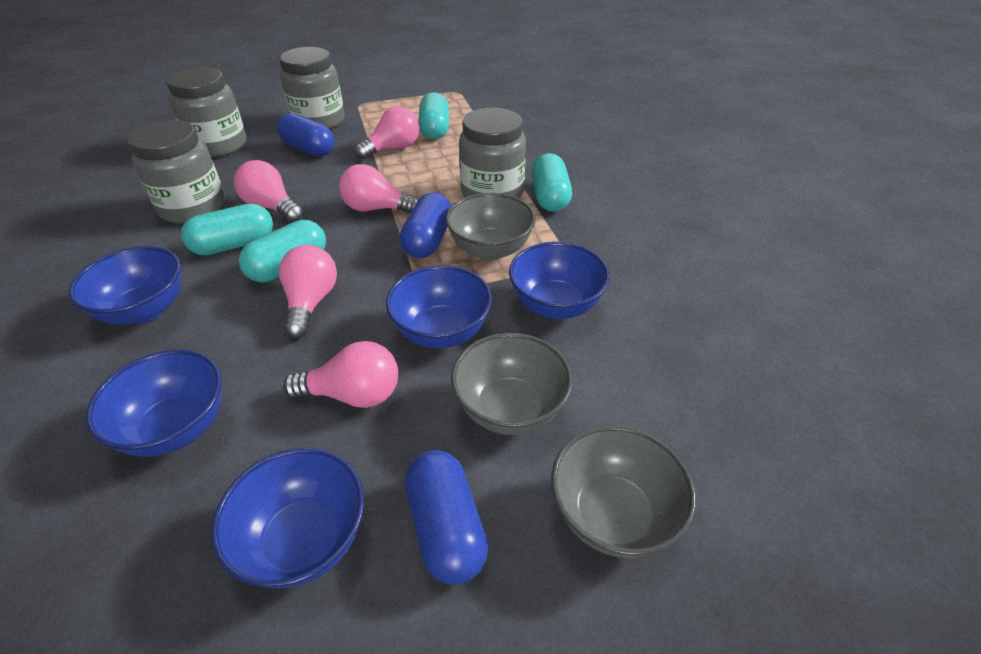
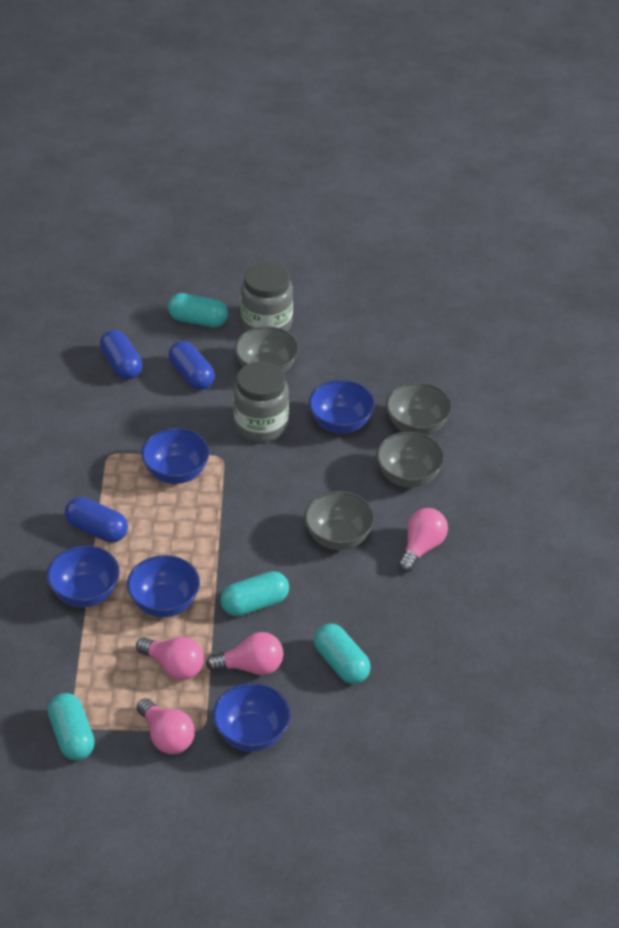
grey bowl: 3 -> 4
grey jar: 4 -> 2
pink light bulb: 5 -> 4

